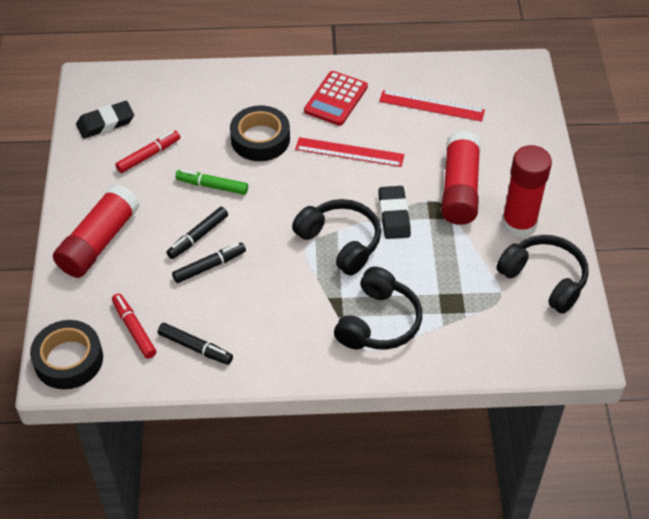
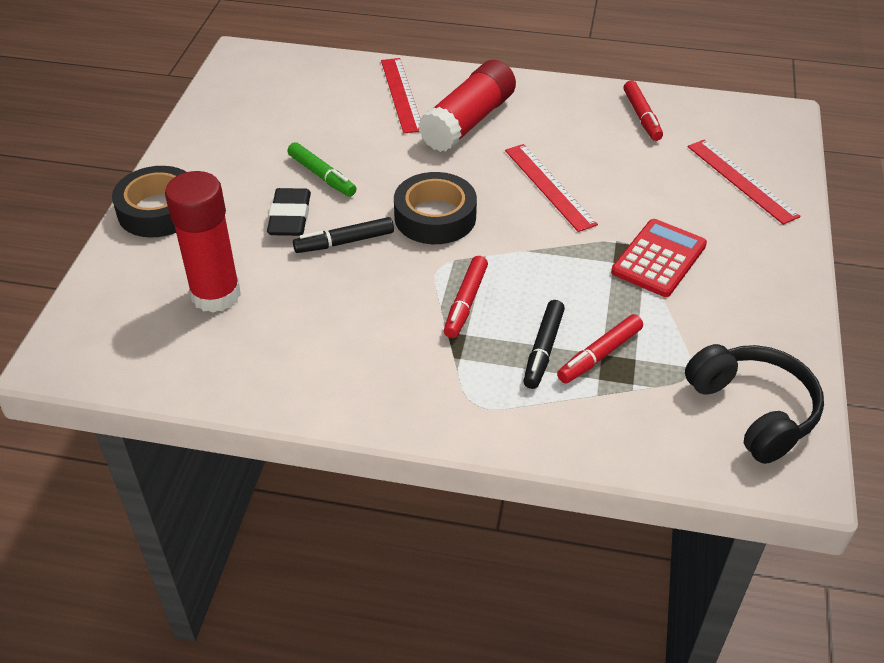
black eraser: 2 -> 1
black headphones: 3 -> 1
black marker: 3 -> 2
red glue stick: 3 -> 2
red marker: 2 -> 3
red ruler: 2 -> 3

